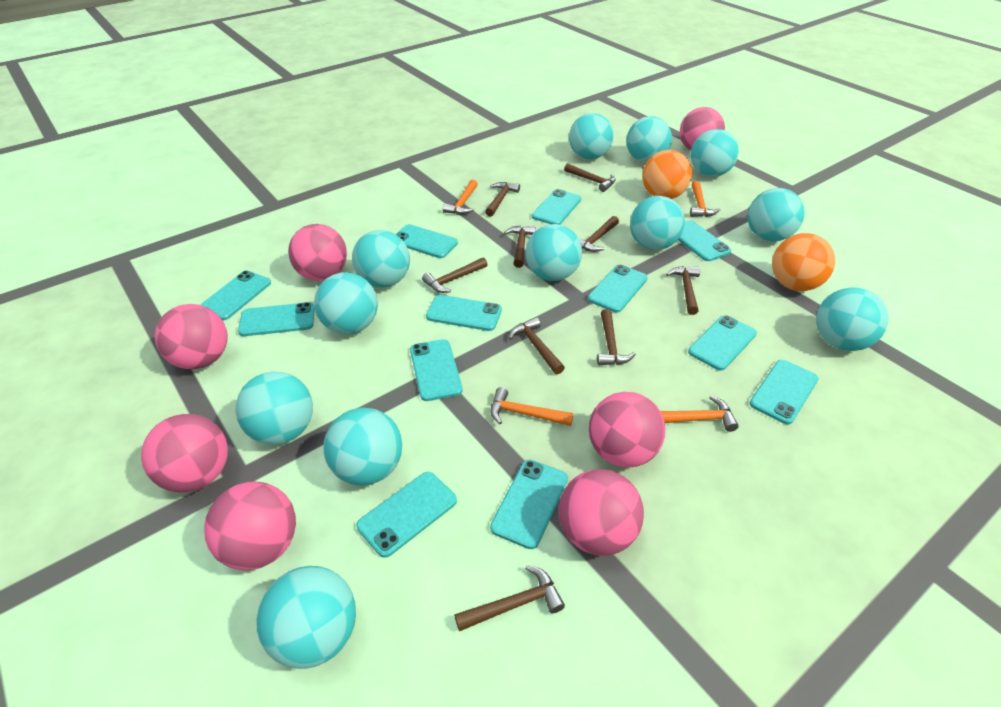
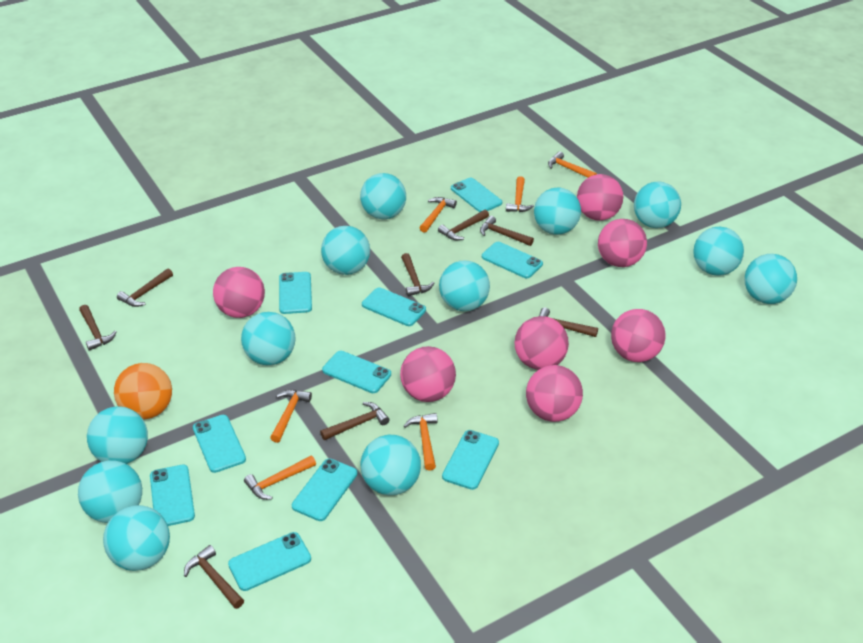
brown hammer: 9 -> 8
orange ball: 2 -> 1
orange hammer: 4 -> 6
turquoise phone: 12 -> 10

